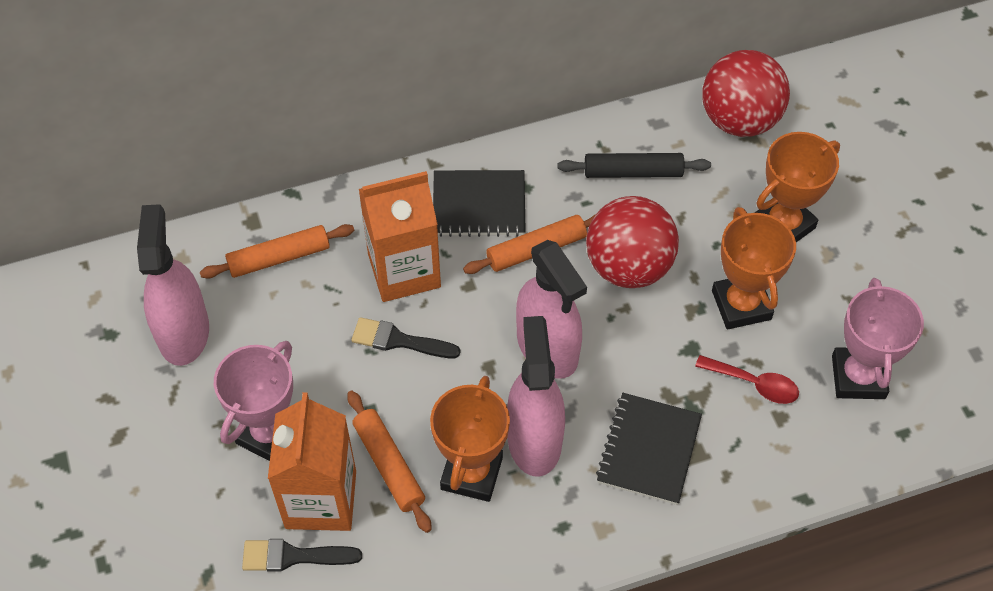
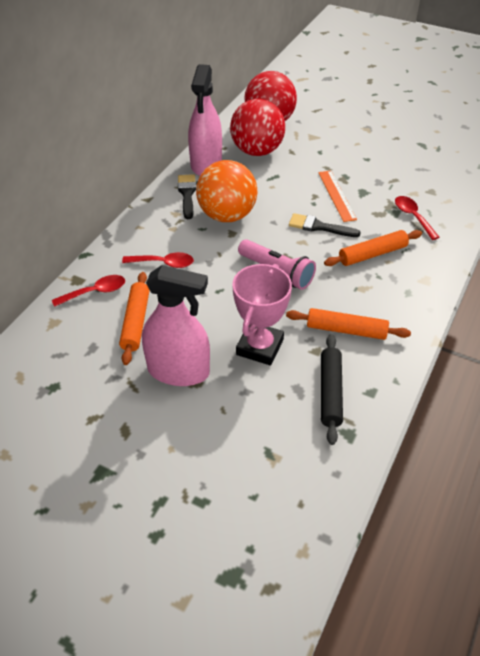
black notebook: 2 -> 0
orange ball: 0 -> 1
orange carton: 2 -> 0
orange ruler: 0 -> 1
orange trophy: 3 -> 0
pink flashlight: 0 -> 1
pink spray bottle: 3 -> 2
pink trophy: 2 -> 1
red spoon: 1 -> 3

